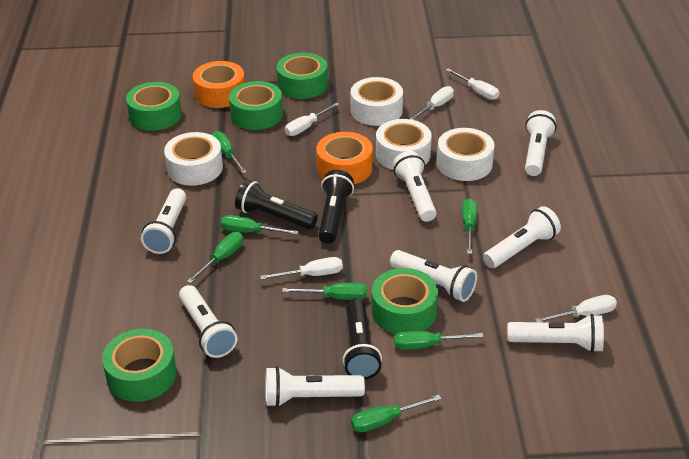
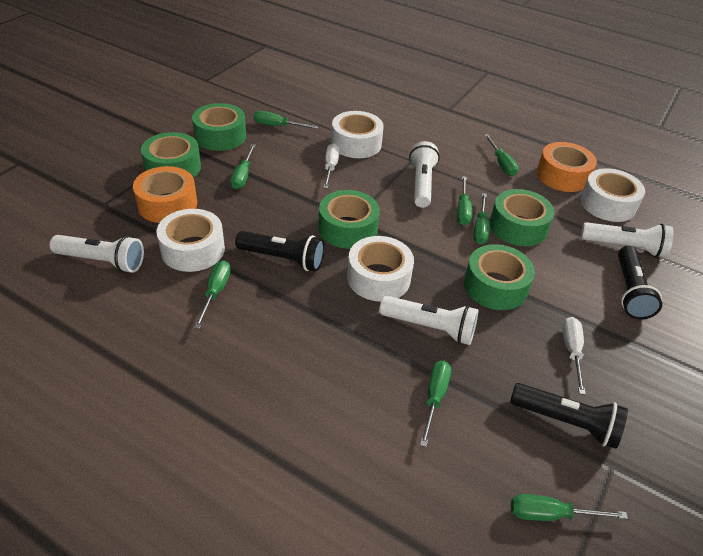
green screwdriver: 7 -> 8
white flashlight: 8 -> 4
white screwdriver: 5 -> 2

